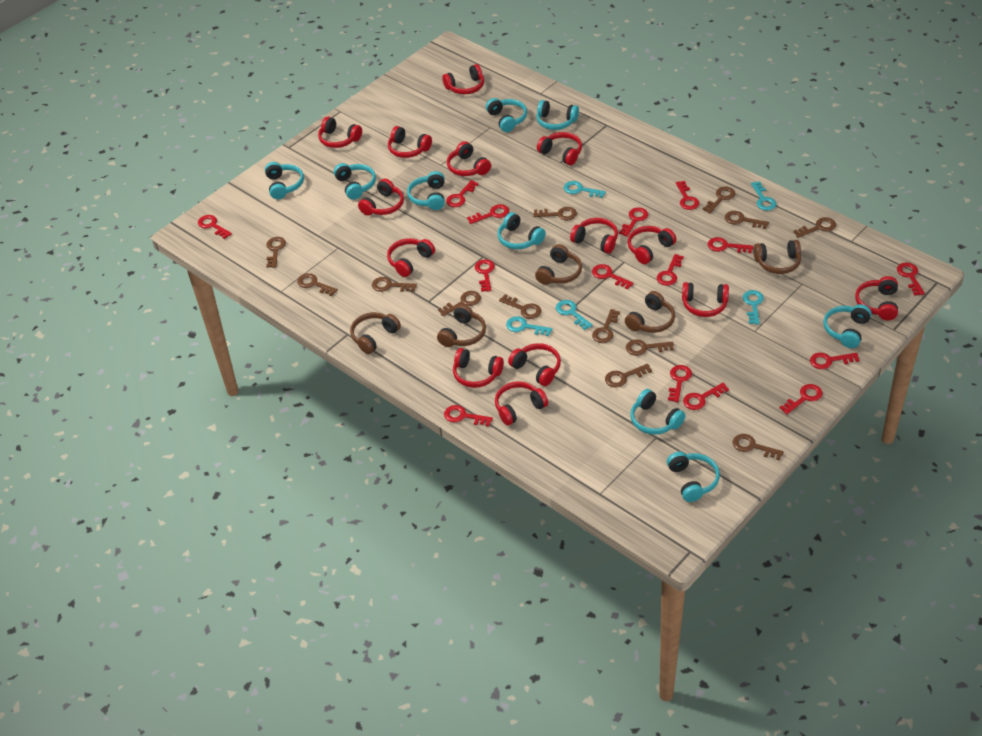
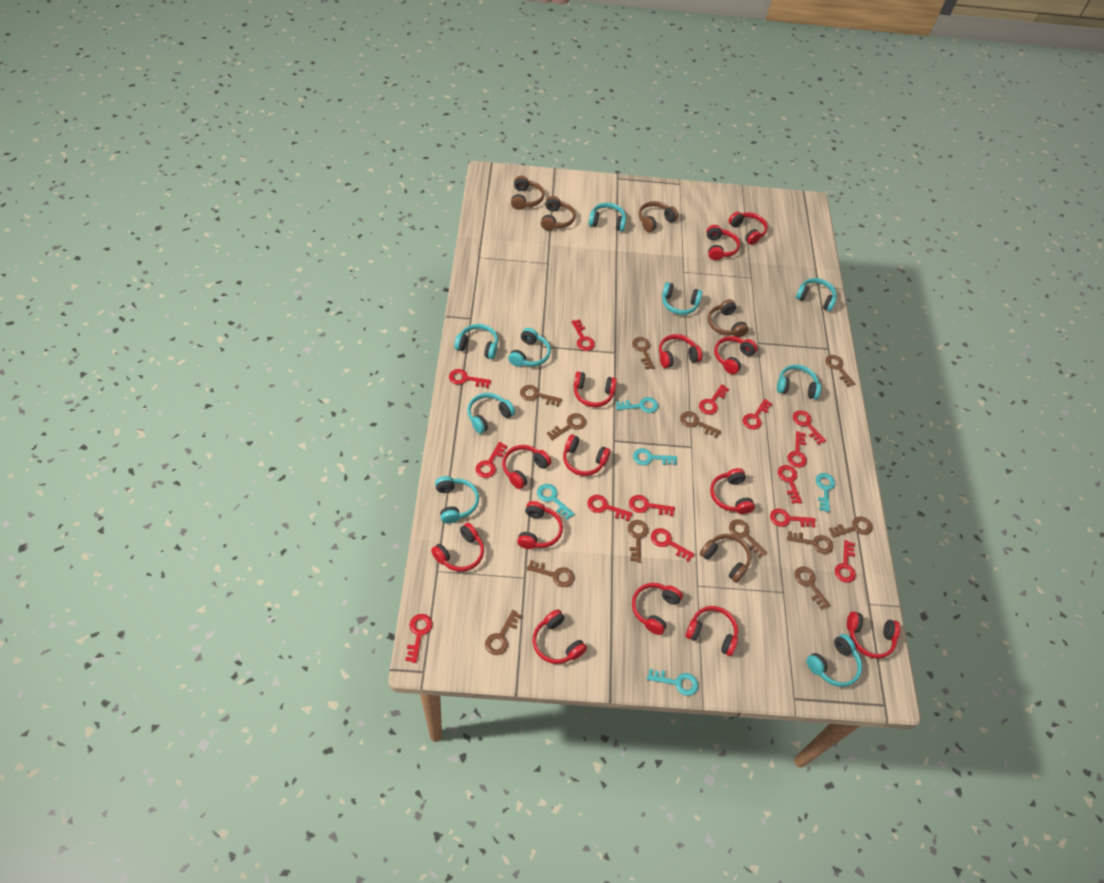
brown key: 13 -> 12
red key: 15 -> 14

